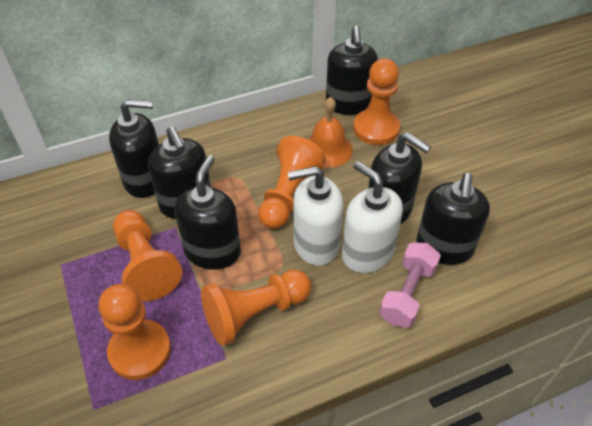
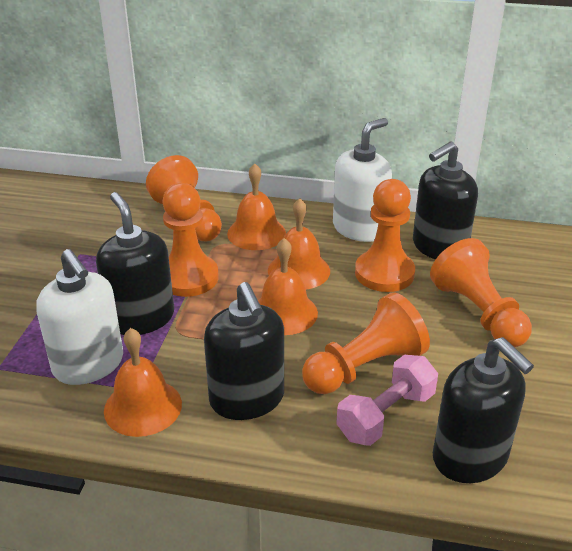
black soap dispenser: 6 -> 4
orange bell: 1 -> 4

